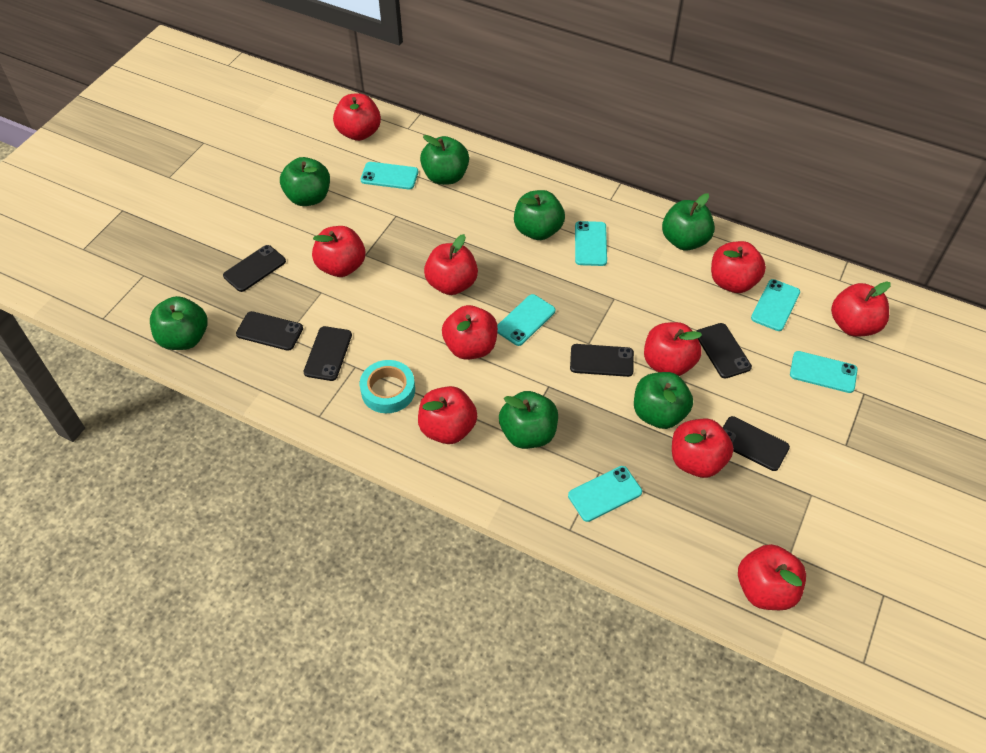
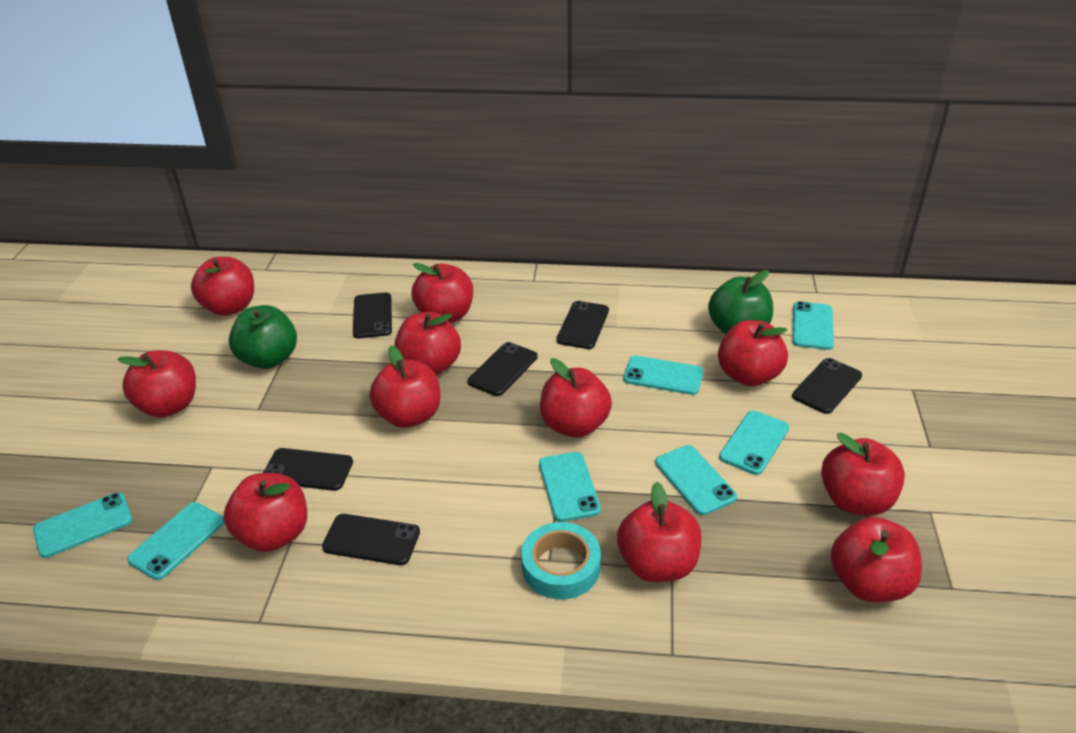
green apple: 7 -> 2
red apple: 10 -> 11
turquoise phone: 6 -> 7

